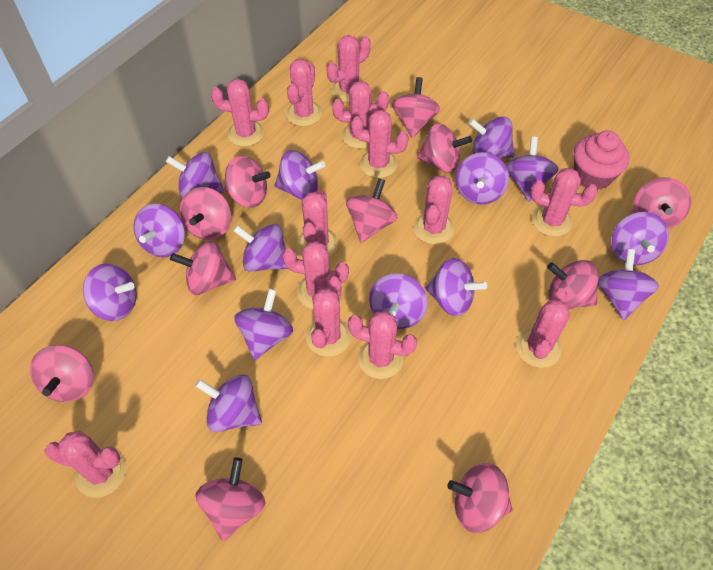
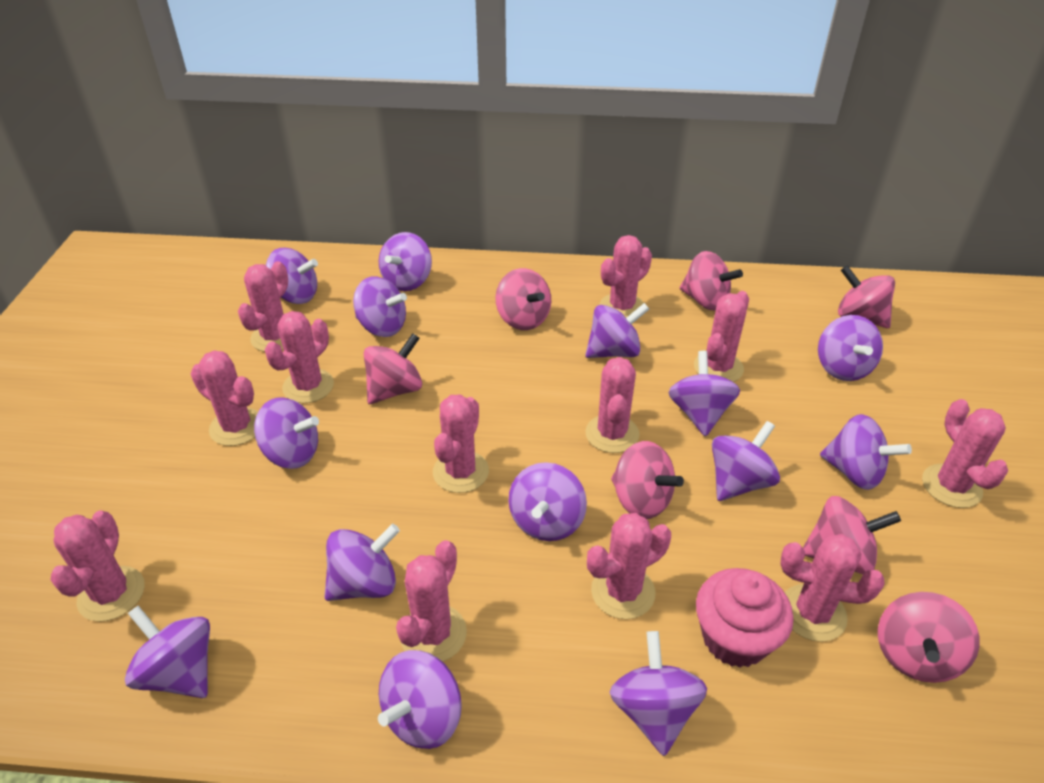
pink cactus: 13 -> 12
pink spinning top: 11 -> 7

